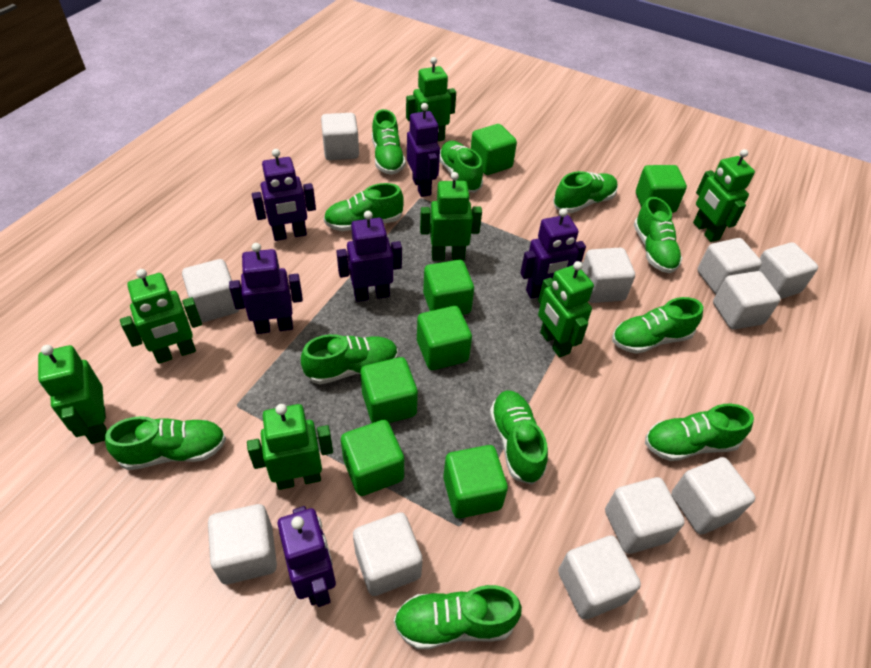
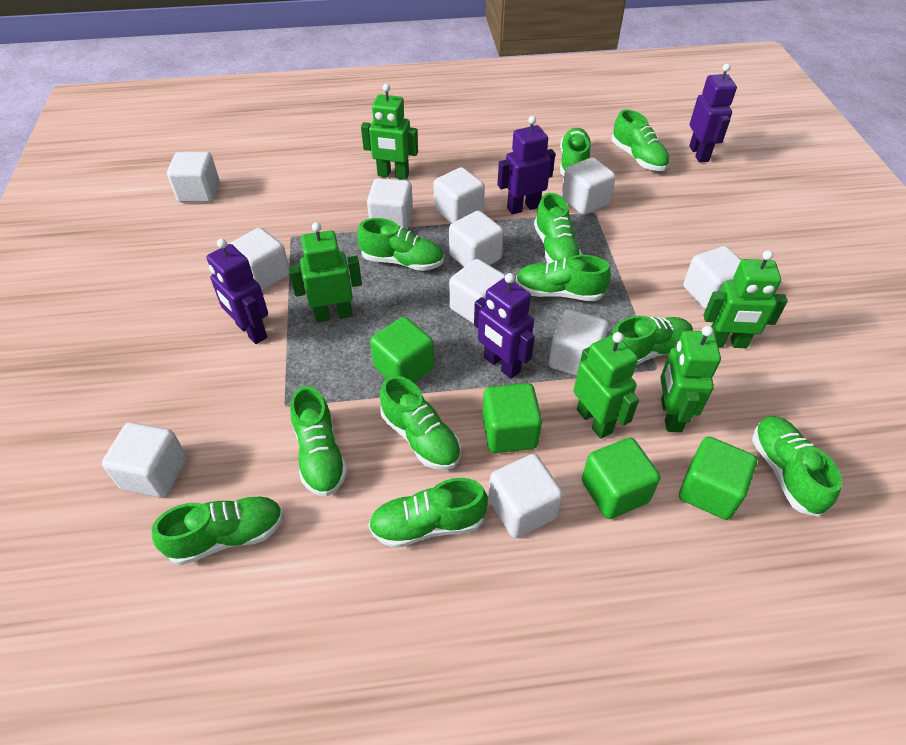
green cube: 7 -> 4
green robot: 7 -> 5
purple robot: 6 -> 4

